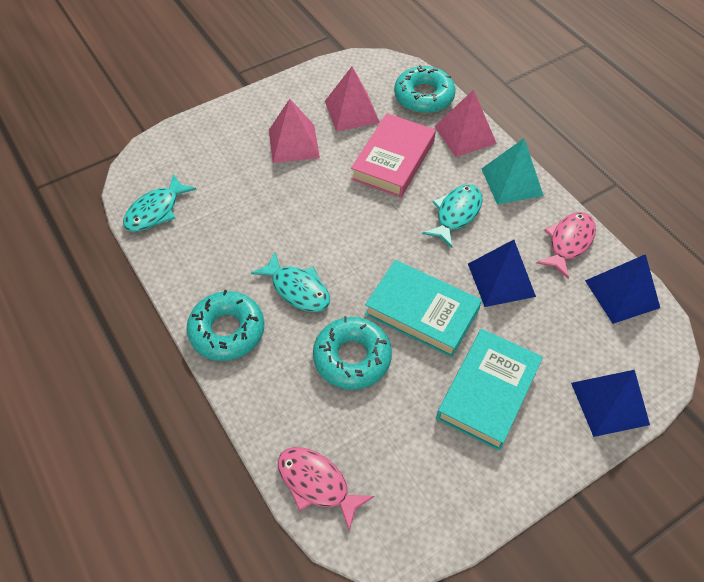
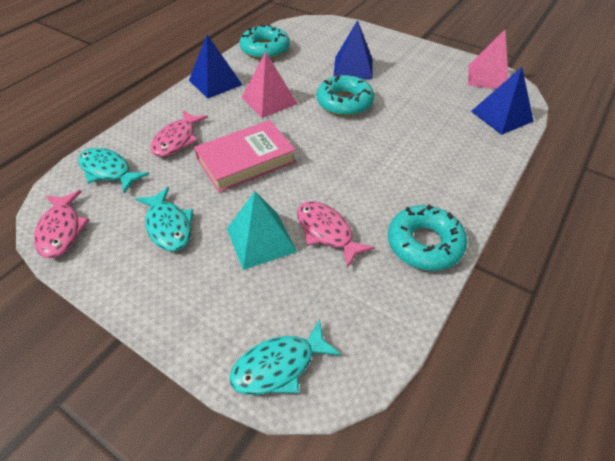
pink fish: 2 -> 3
pink pyramid: 3 -> 2
turquoise book: 2 -> 0

